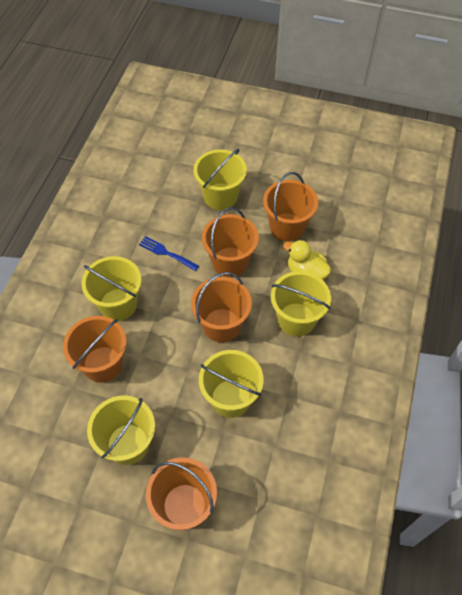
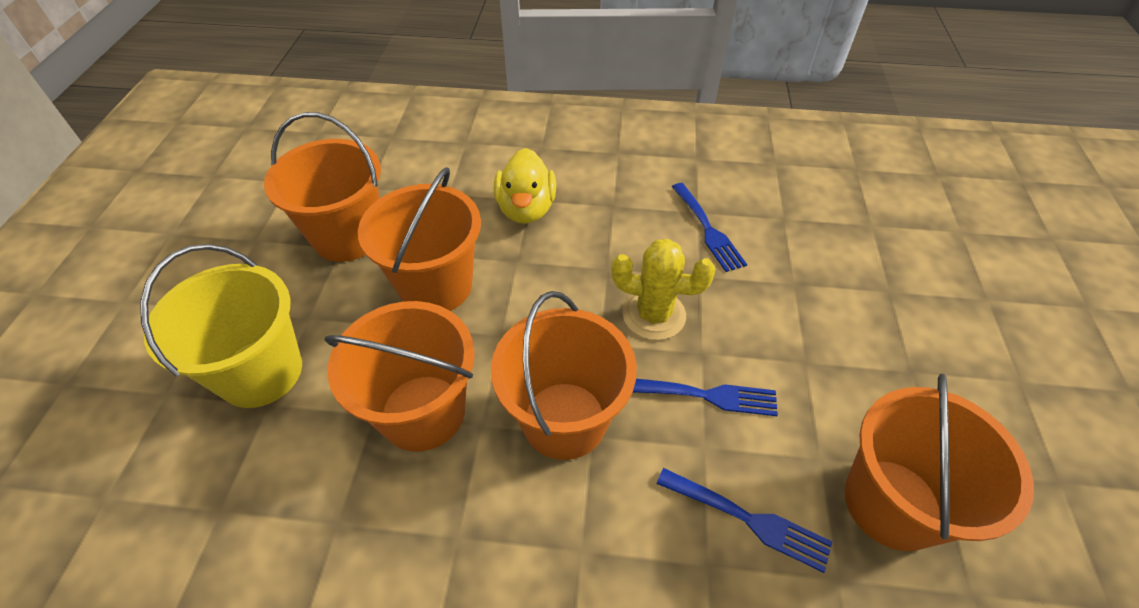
blue fork: 1 -> 3
yellow bucket: 5 -> 1
yellow cactus: 0 -> 1

